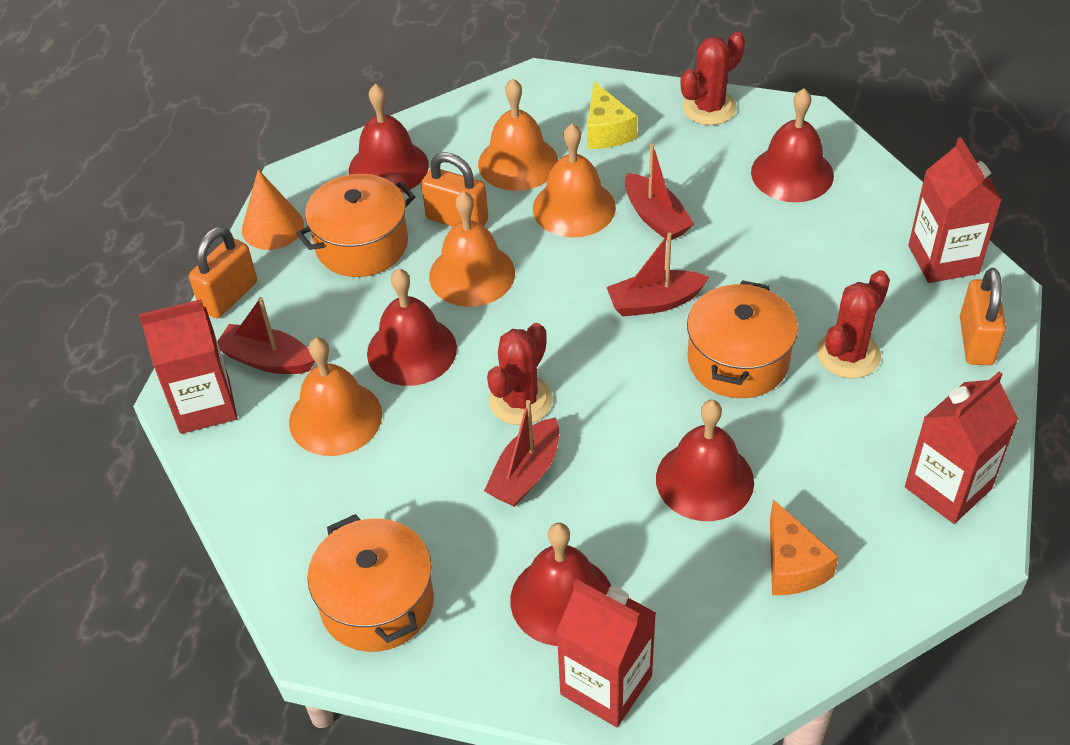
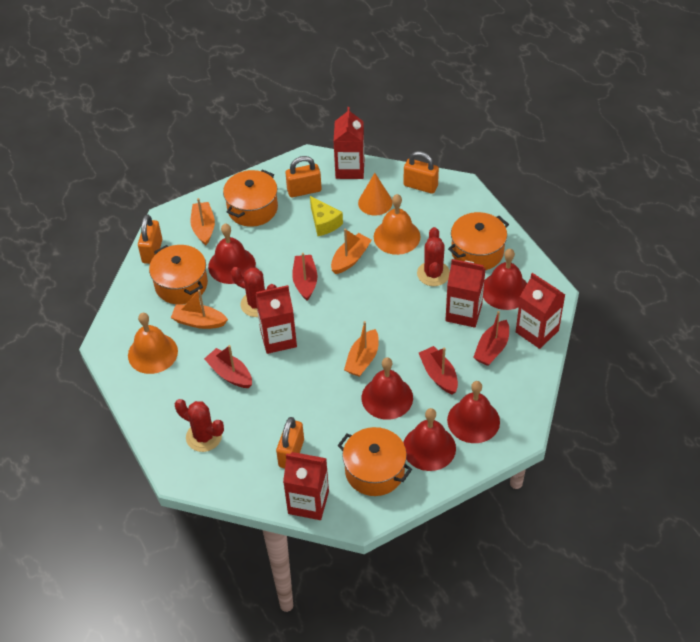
orange bell: 4 -> 2
orange boat: 0 -> 4
orange cheese: 1 -> 0
orange padlock: 3 -> 4
orange pot: 3 -> 4
red carton: 4 -> 5

